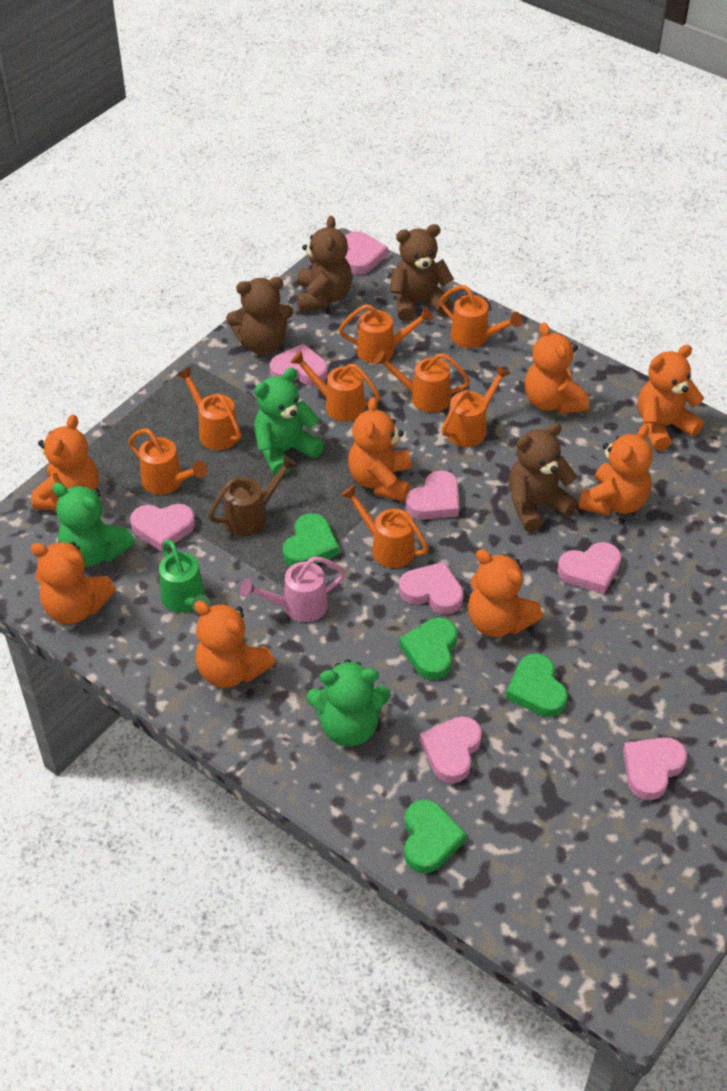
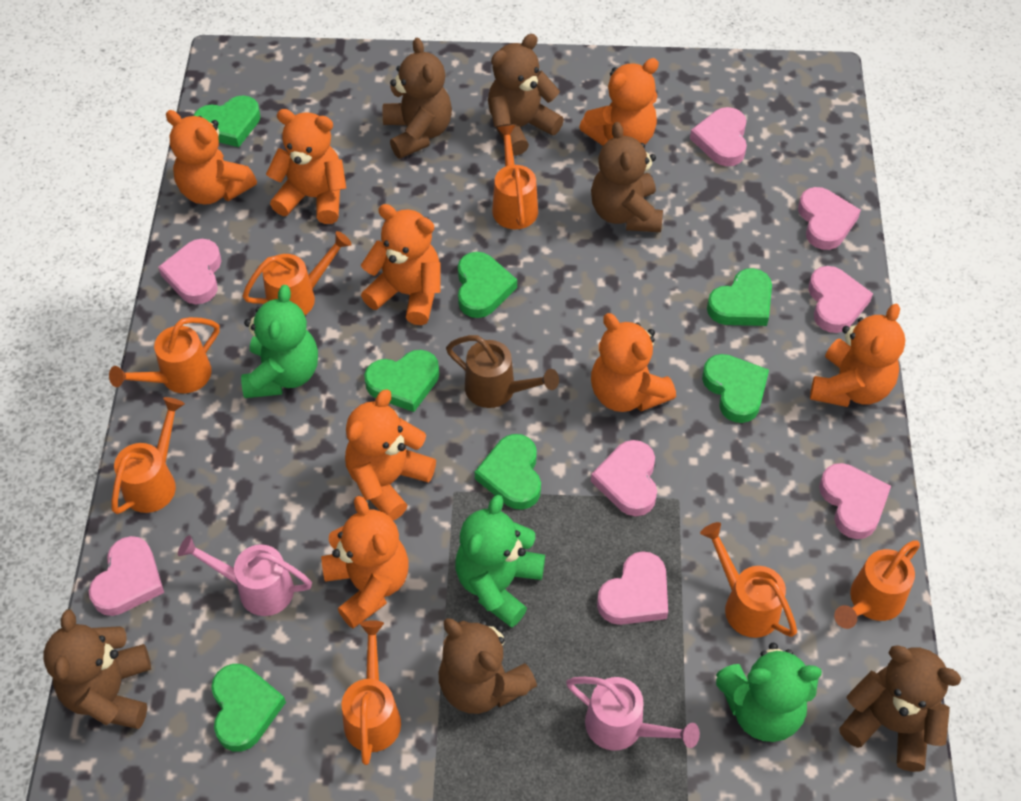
brown teddy bear: 4 -> 6
green heart: 4 -> 7
green watering can: 1 -> 0
orange watering can: 8 -> 7
pink watering can: 1 -> 2

